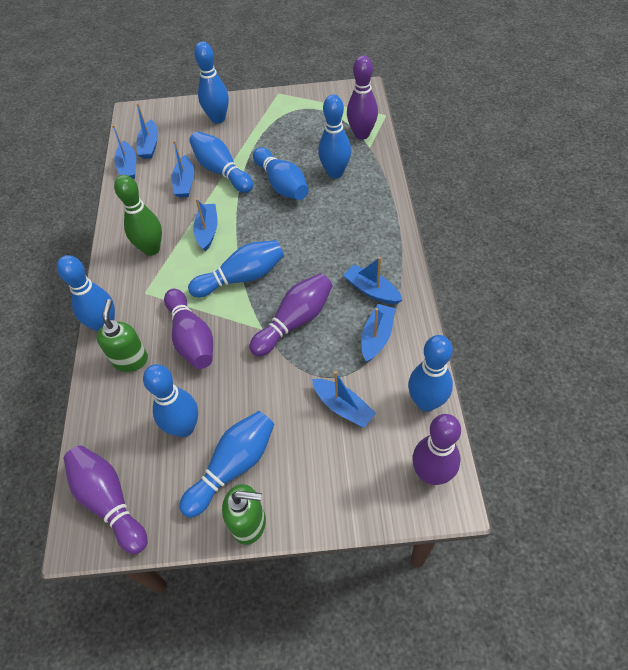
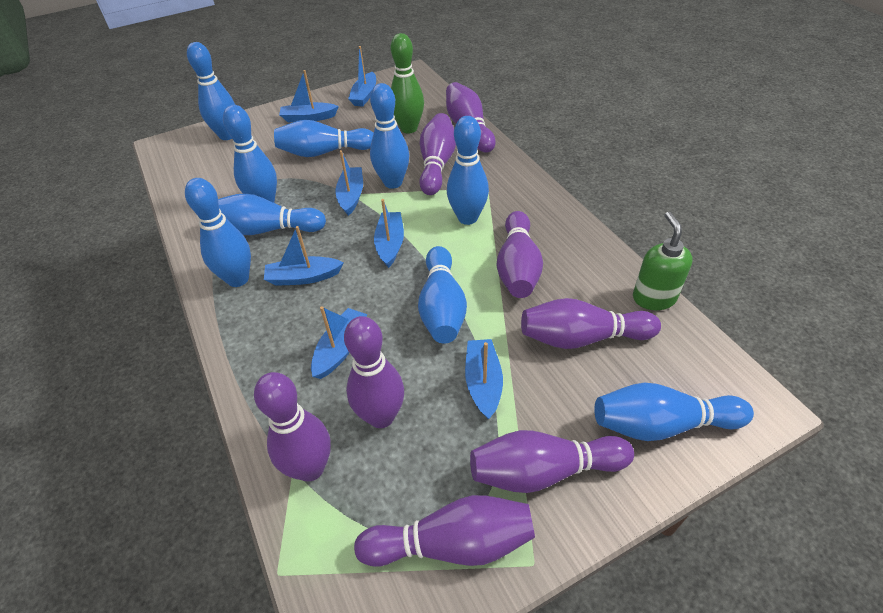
green soap dispenser: 2 -> 1
purple bowling pin: 5 -> 8

